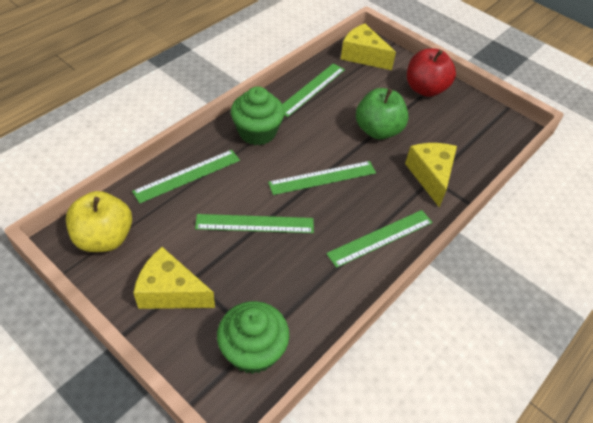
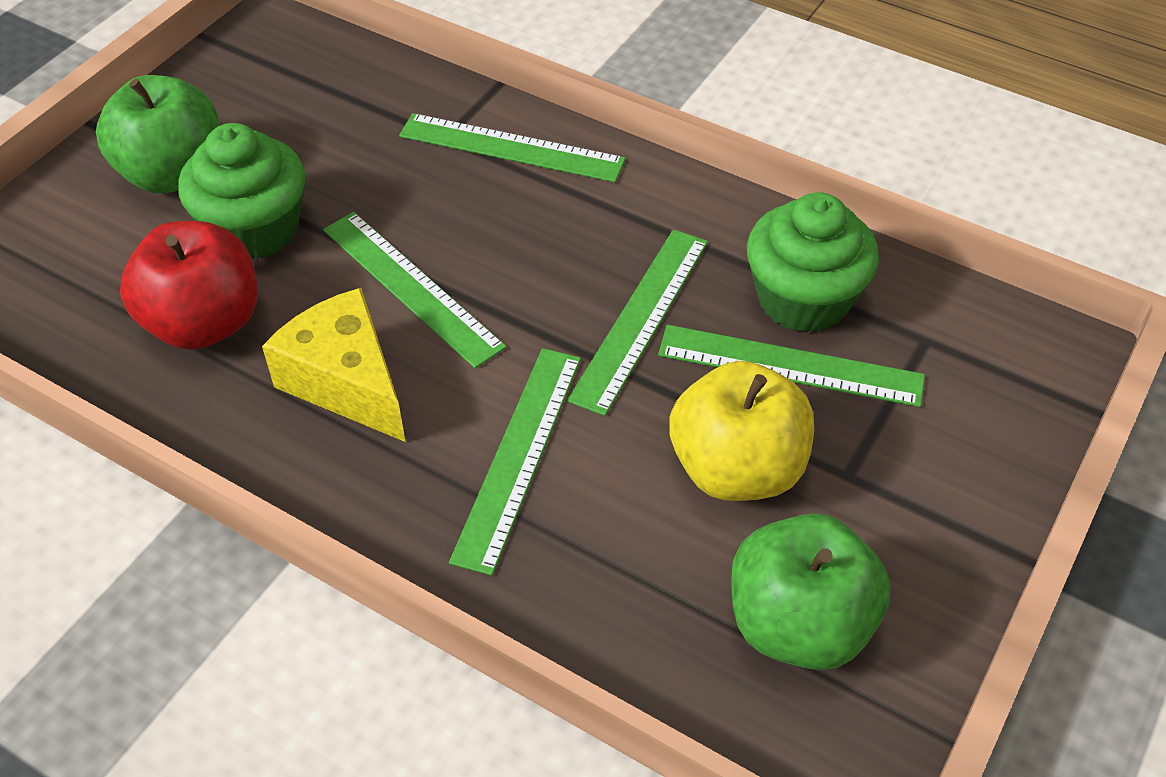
green apple: 1 -> 2
yellow cheese: 3 -> 1

